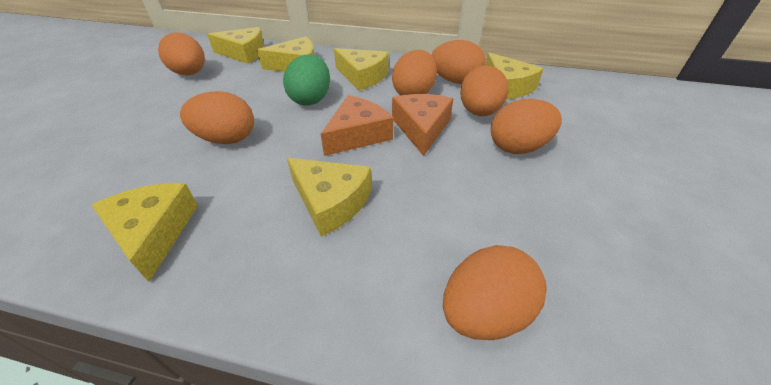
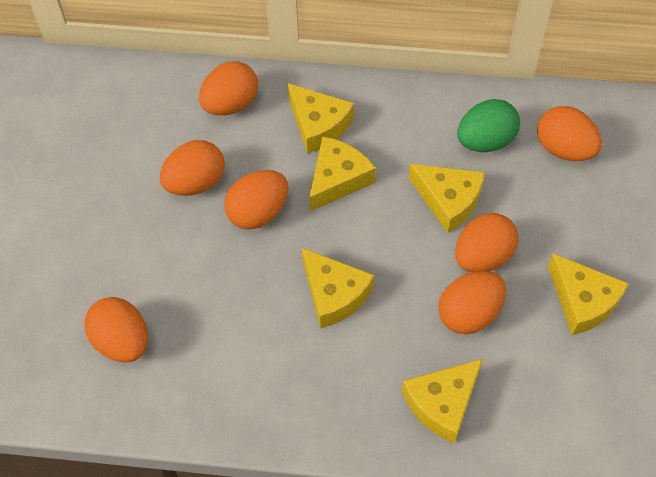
orange cheese: 2 -> 0

